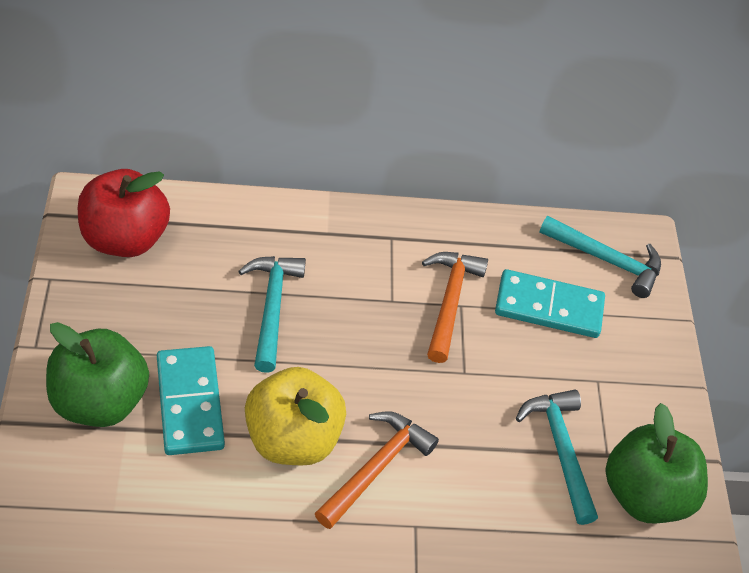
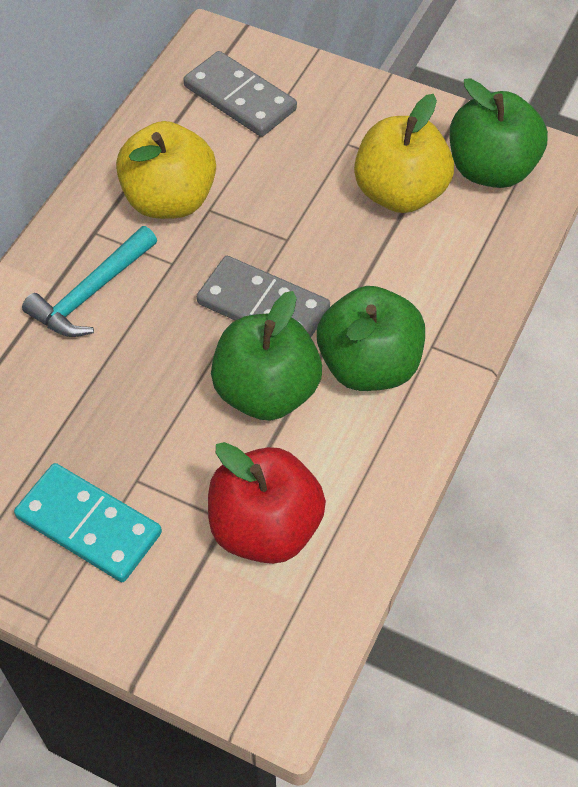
green apple: 2 -> 3
grey domino: 0 -> 2
orange hammer: 2 -> 0
turquoise domino: 2 -> 1
turquoise hammer: 3 -> 1
yellow apple: 1 -> 2

